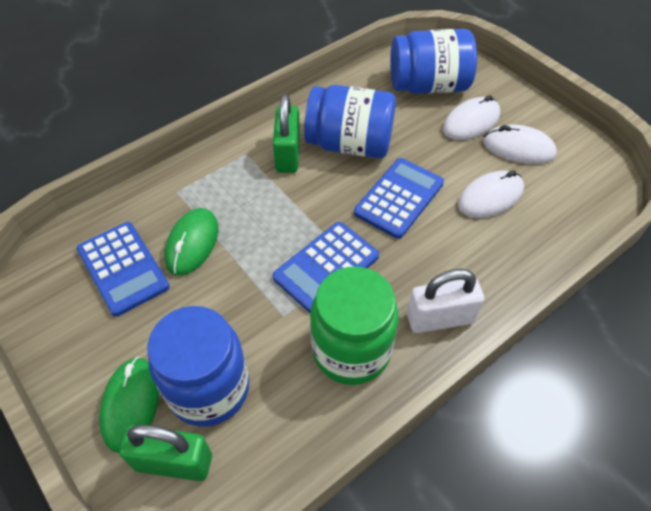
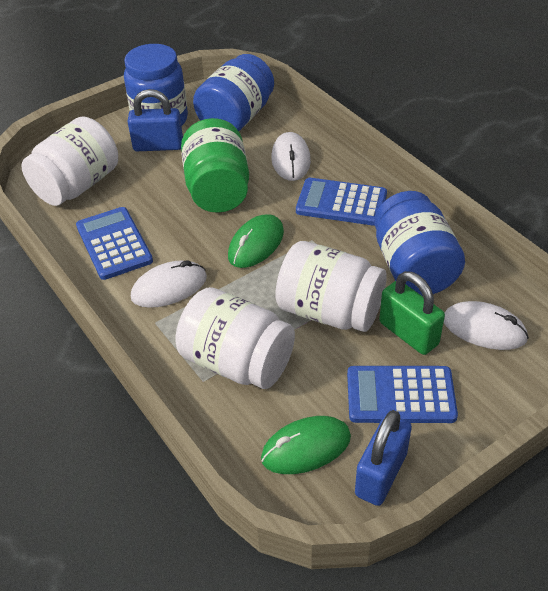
blue padlock: 0 -> 2
green padlock: 2 -> 1
white jar: 0 -> 3
white padlock: 1 -> 0

